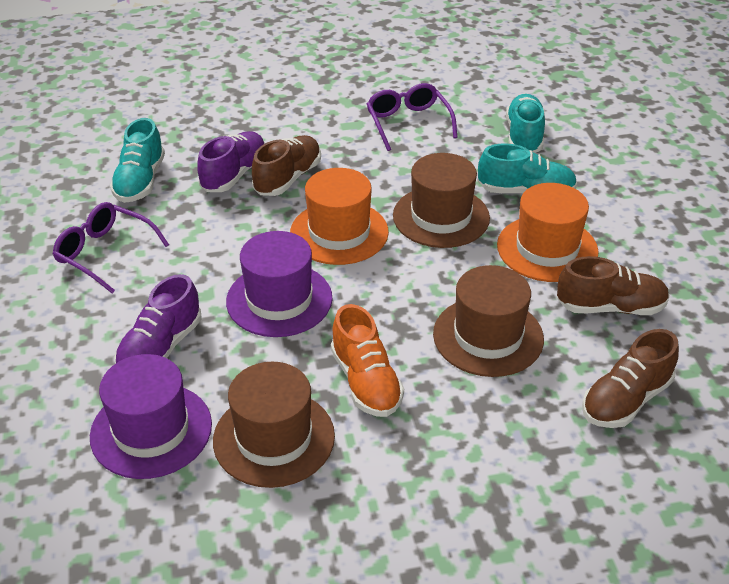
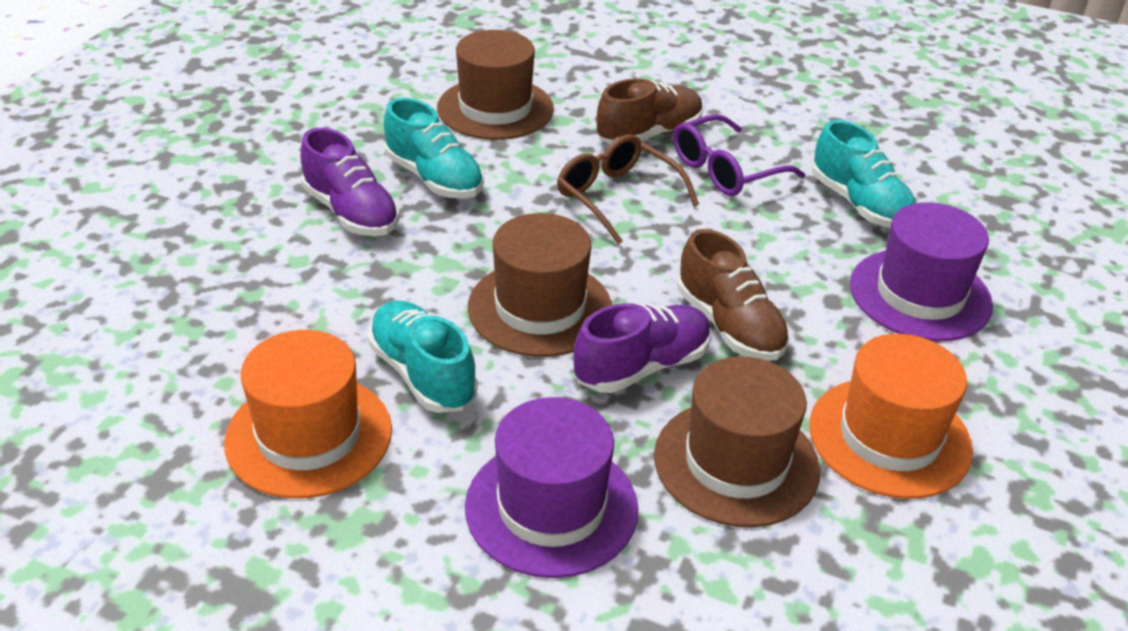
brown glasses: 0 -> 1
brown shoe: 3 -> 2
orange shoe: 1 -> 0
purple glasses: 2 -> 1

